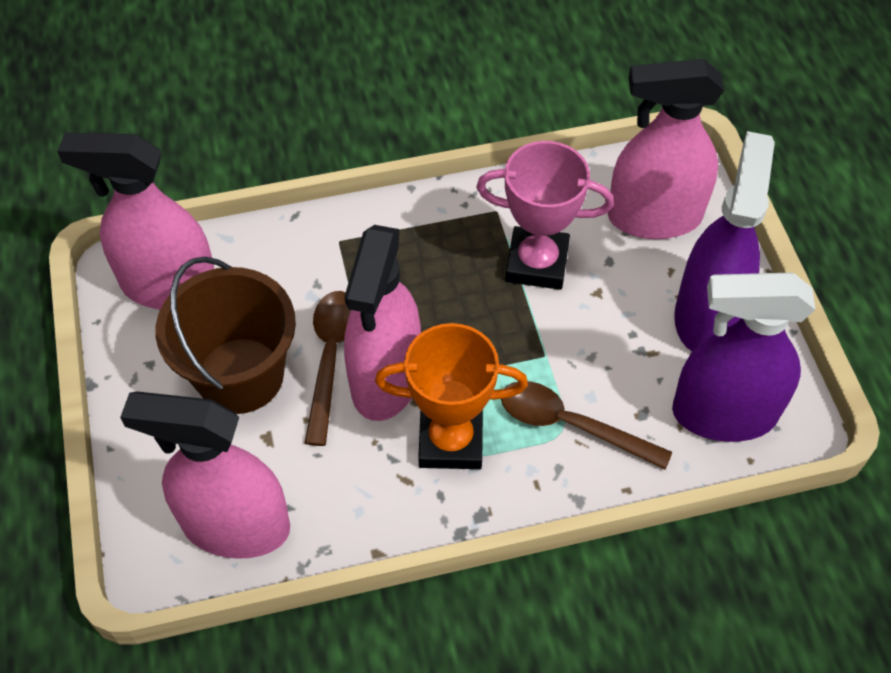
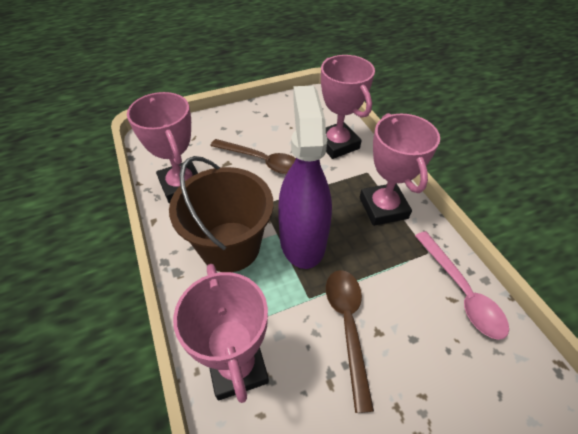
orange trophy: 1 -> 0
pink spoon: 0 -> 1
pink spray bottle: 4 -> 0
pink trophy: 1 -> 4
purple spray bottle: 2 -> 1

